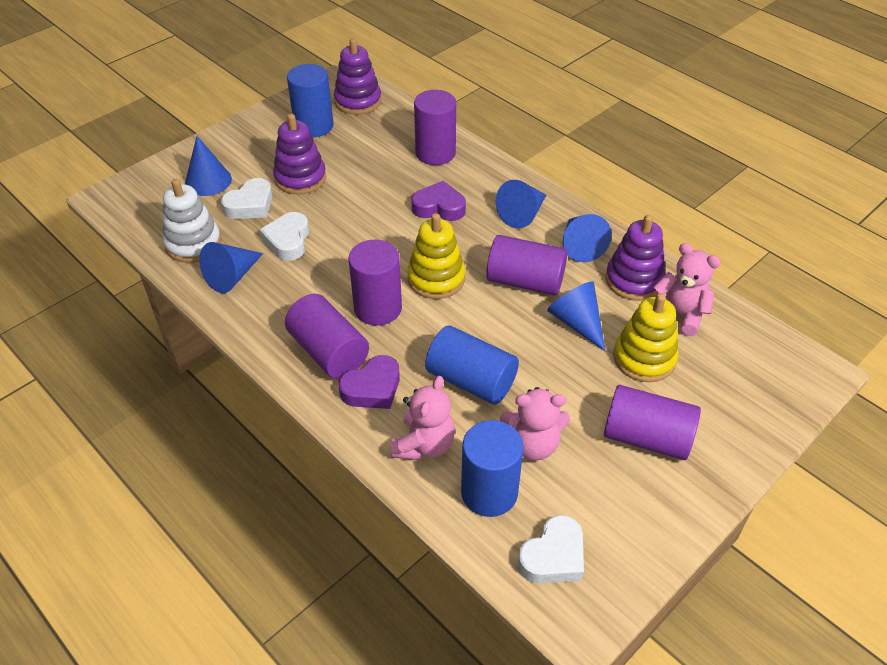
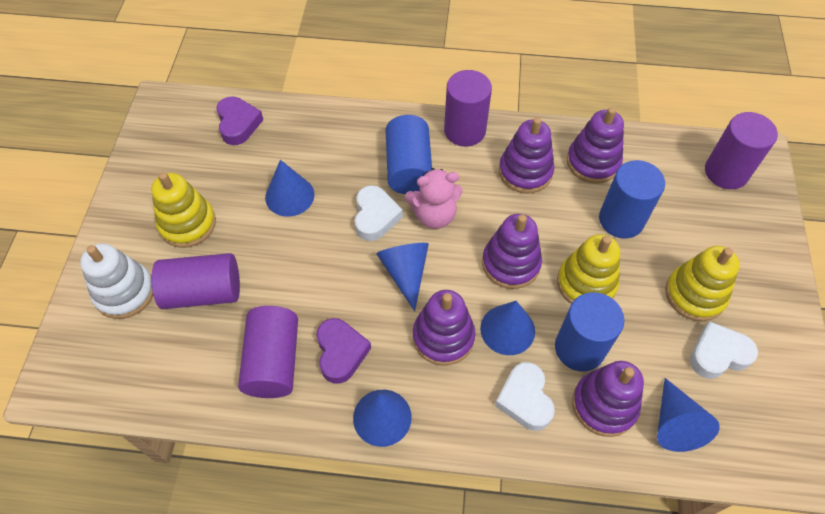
pink teddy bear: 3 -> 1
purple cylinder: 5 -> 4
purple stacking toy: 3 -> 5
yellow stacking toy: 2 -> 3

